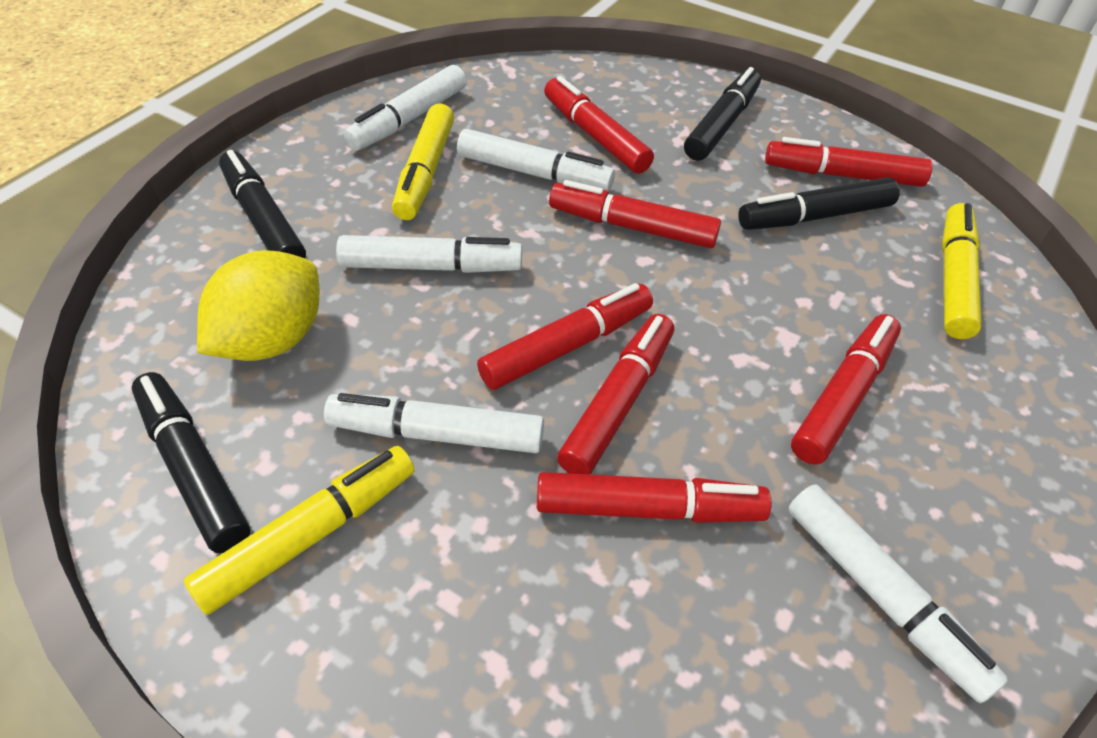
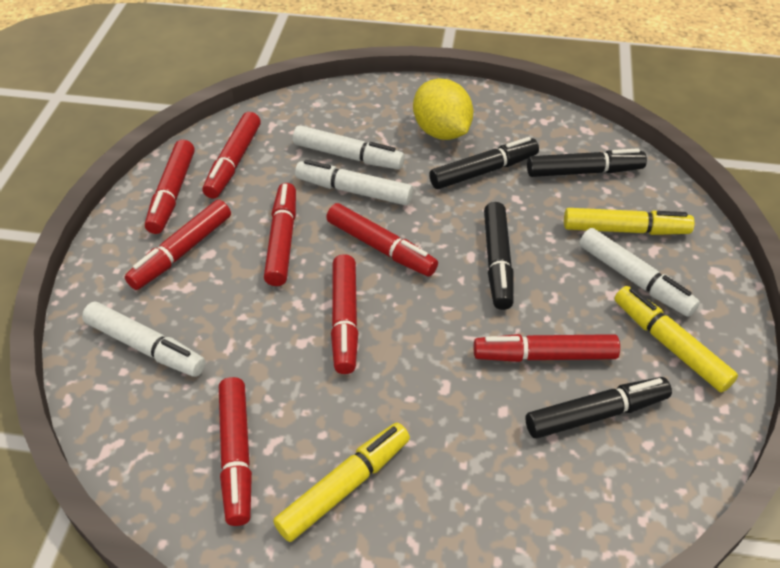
red marker: 7 -> 8
white marker: 5 -> 4

